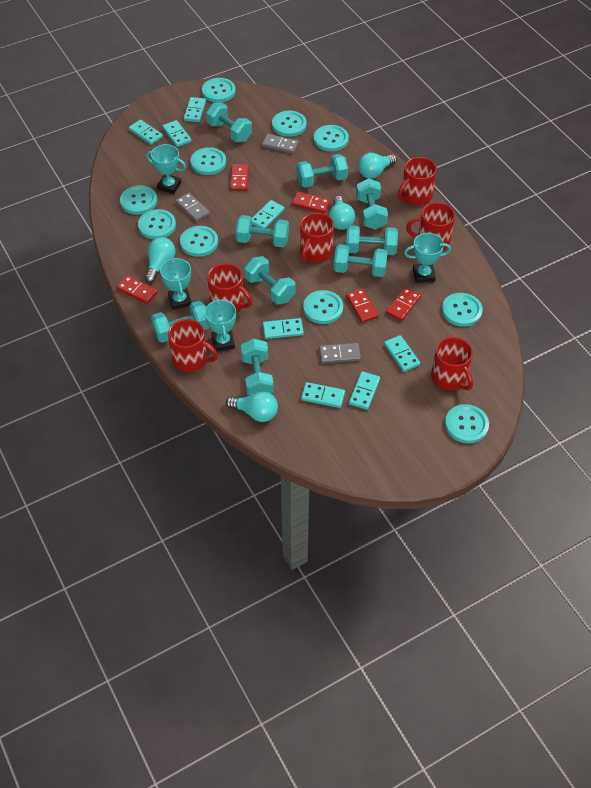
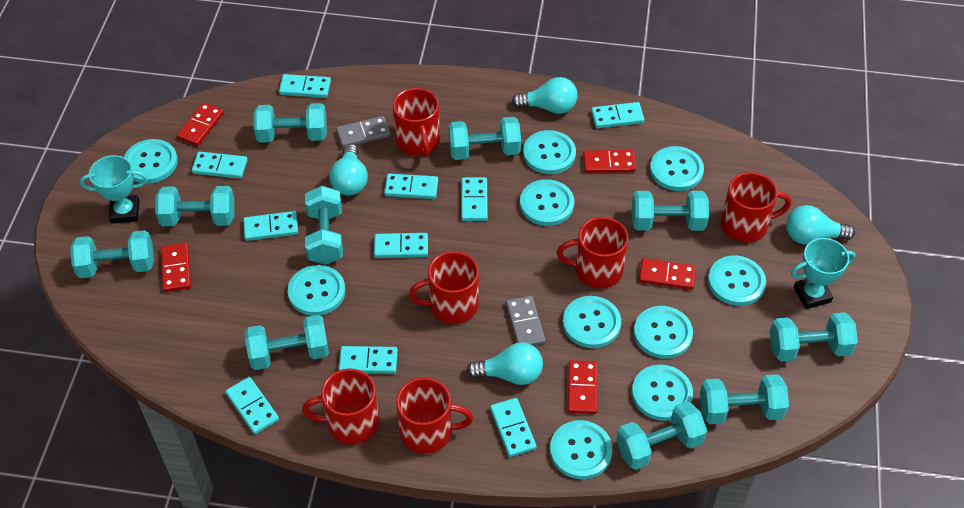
grey domino: 3 -> 2
turquoise domino: 8 -> 10
turquoise dumbbell: 9 -> 10
turquoise trophy: 4 -> 2

